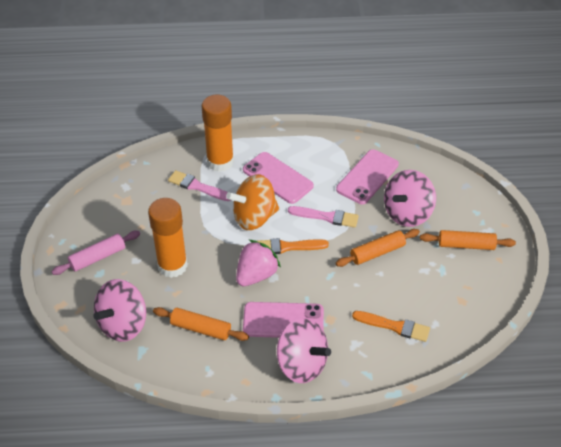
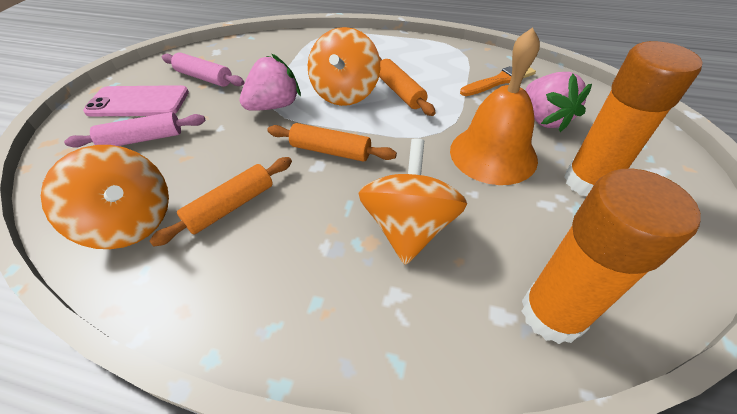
orange bell: 0 -> 1
orange brush: 2 -> 1
orange spinning top: 1 -> 3
pink brush: 2 -> 0
pink phone: 3 -> 1
pink rolling pin: 1 -> 2
pink spinning top: 3 -> 0
pink strawberry: 1 -> 2

